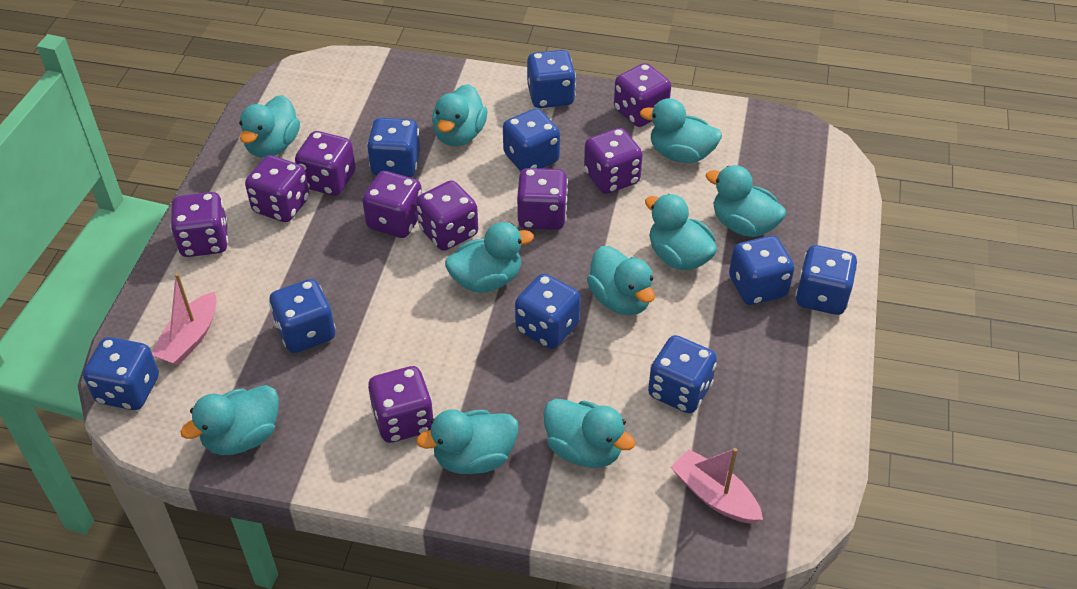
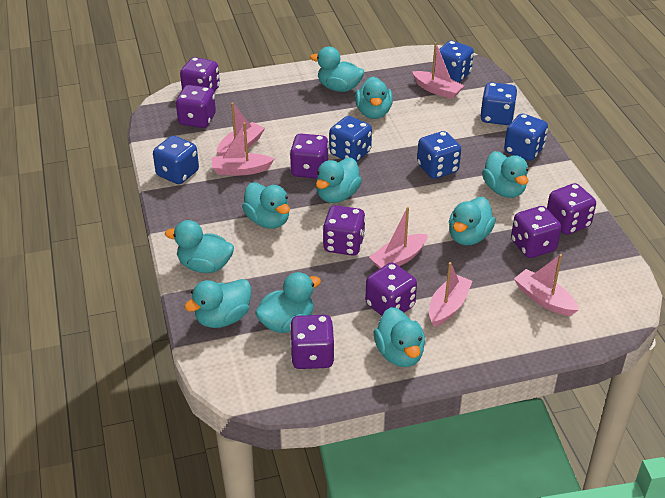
blue dice: 9 -> 6
pink boat: 2 -> 6
purple dice: 9 -> 8

